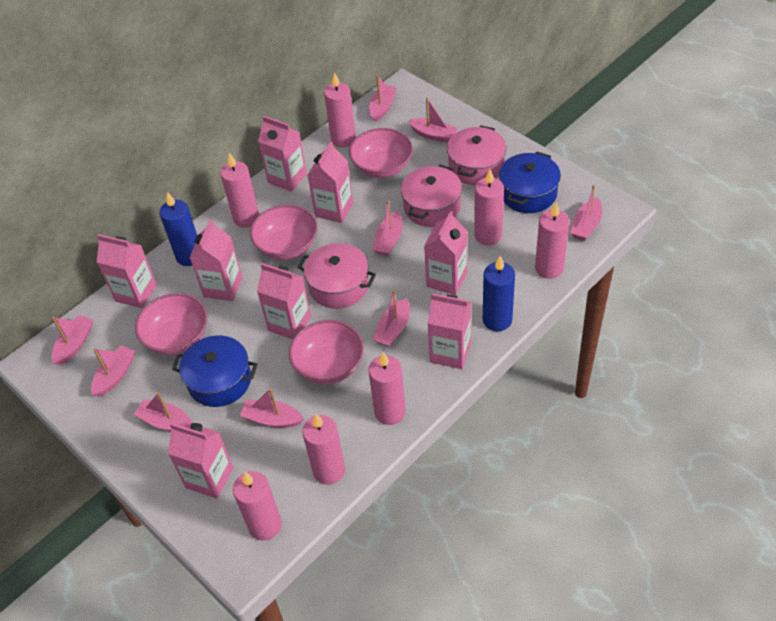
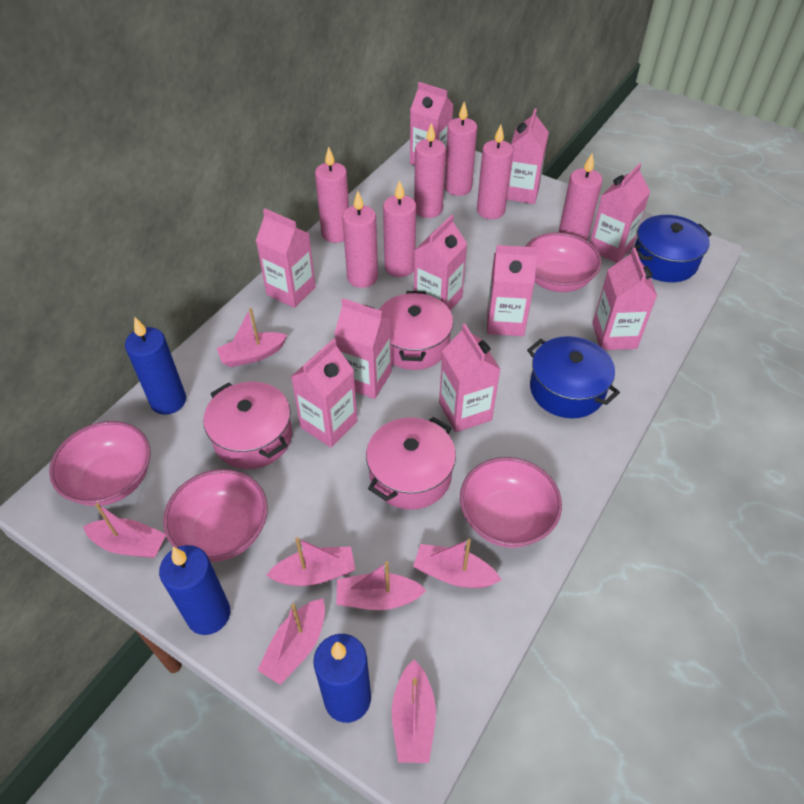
blue candle: 2 -> 3
pink boat: 9 -> 7
pink carton: 8 -> 10

